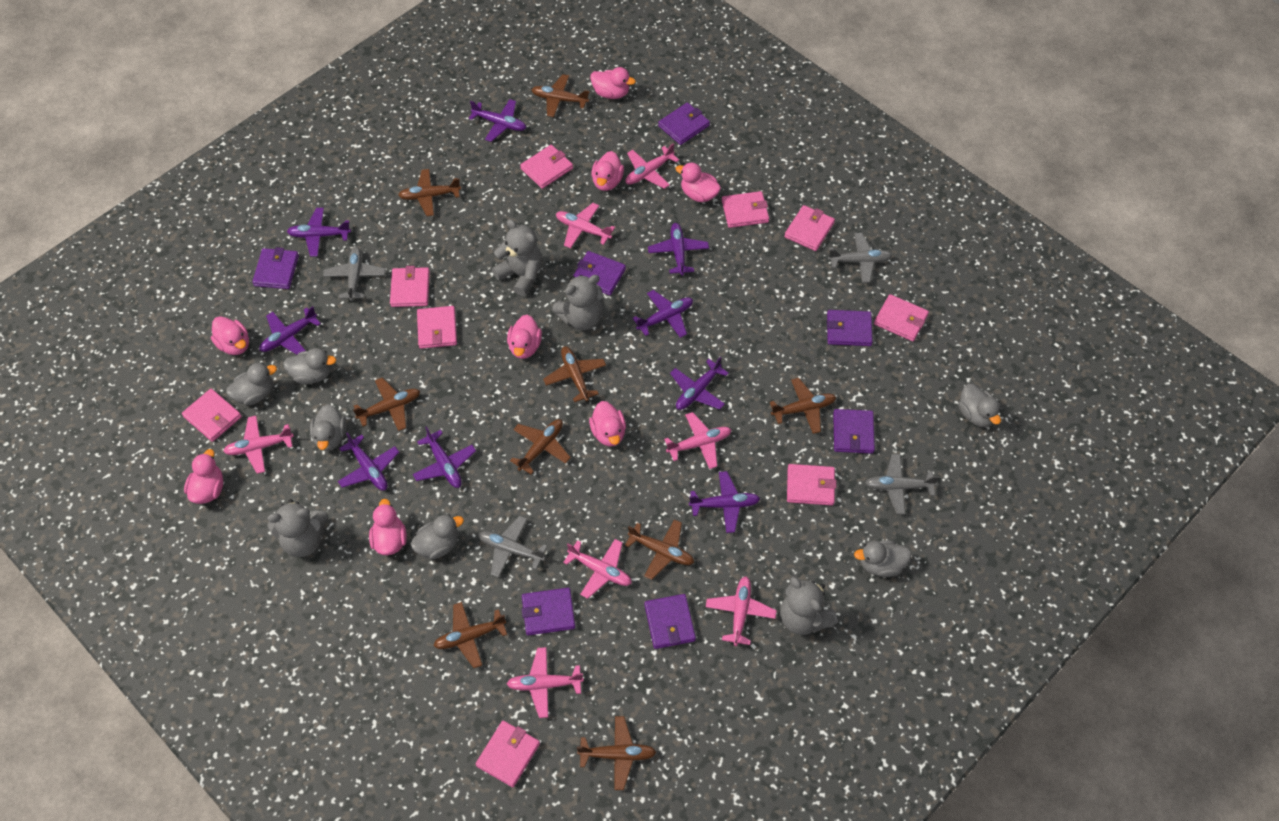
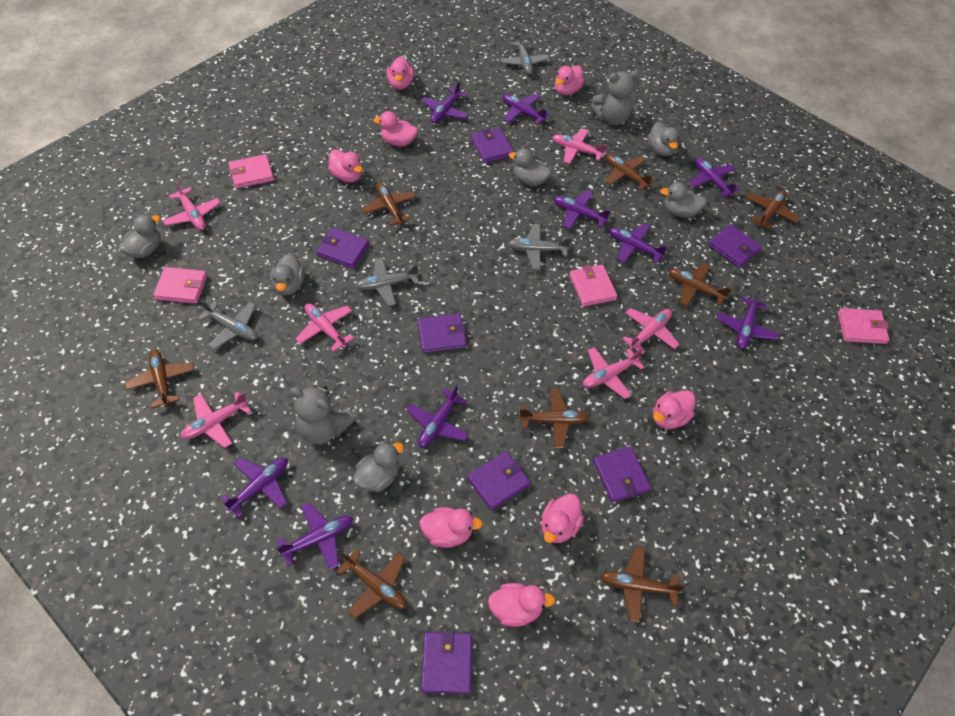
brown plane: 9 -> 8
grey teddy bear: 4 -> 2
pink plane: 7 -> 6
pink wallet: 9 -> 4

